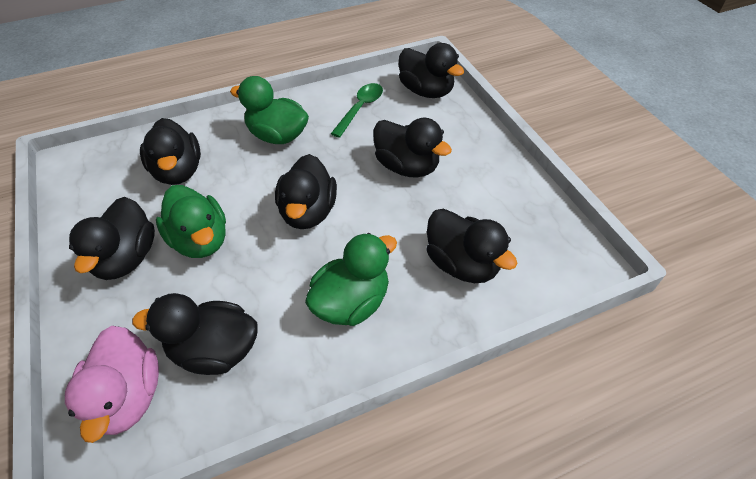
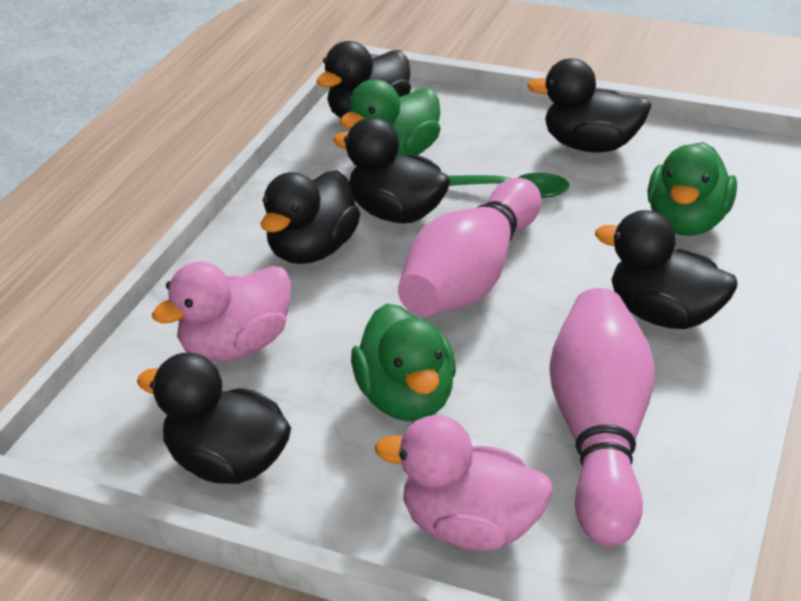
black duck: 7 -> 6
pink bowling pin: 0 -> 2
pink duck: 1 -> 2

